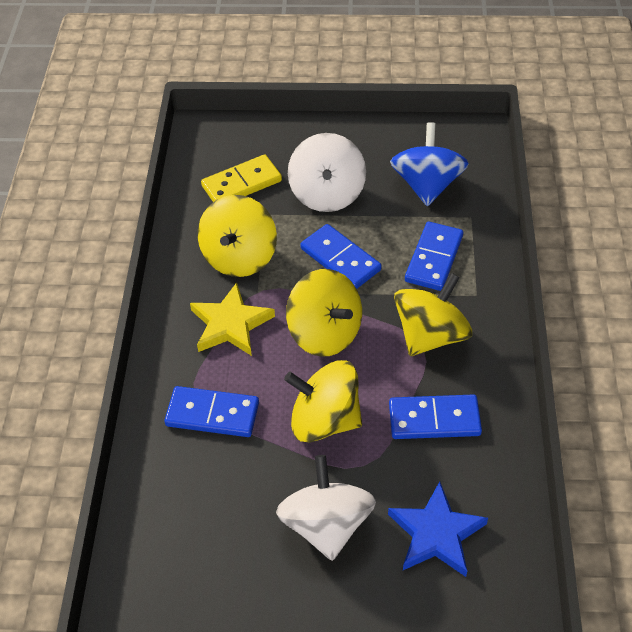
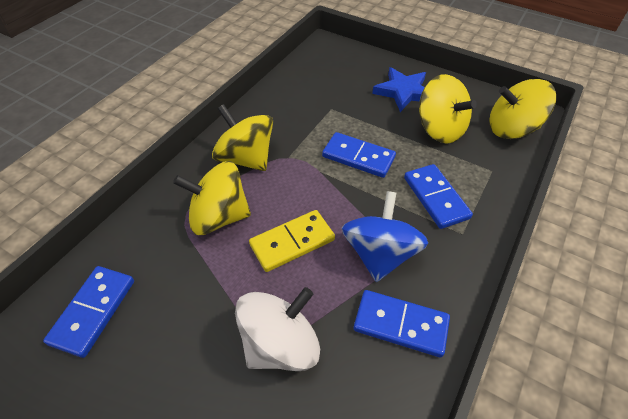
white spinning top: 2 -> 1
yellow star: 1 -> 0

